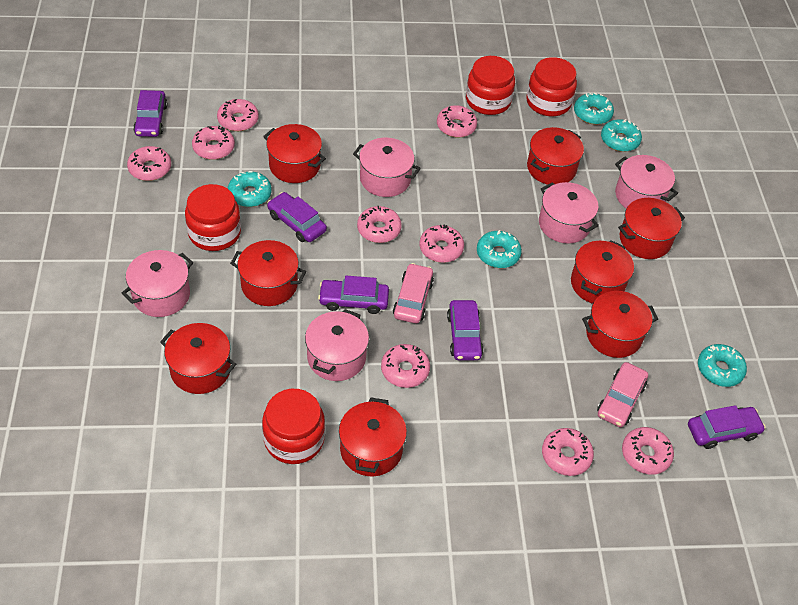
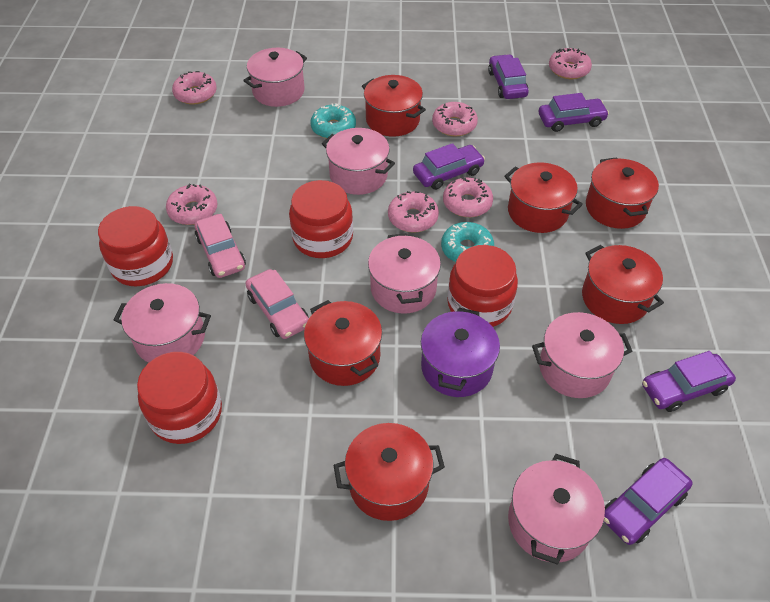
pink donut: 9 -> 6
pink pot: 5 -> 6
purple pot: 0 -> 1
red pot: 8 -> 6
turquoise donut: 5 -> 2

